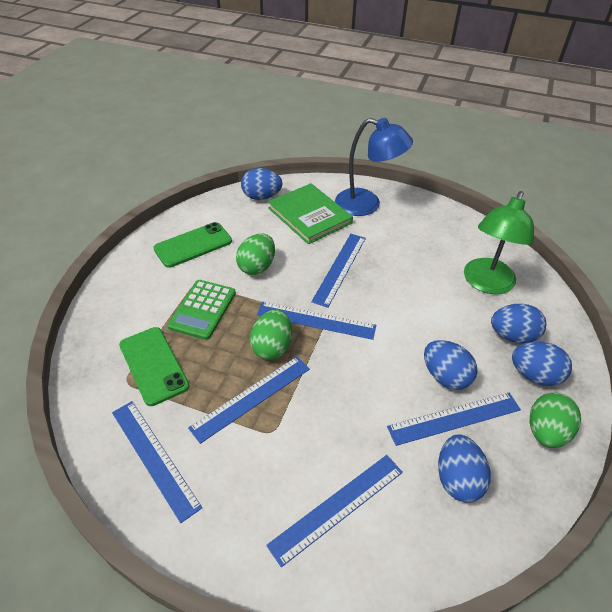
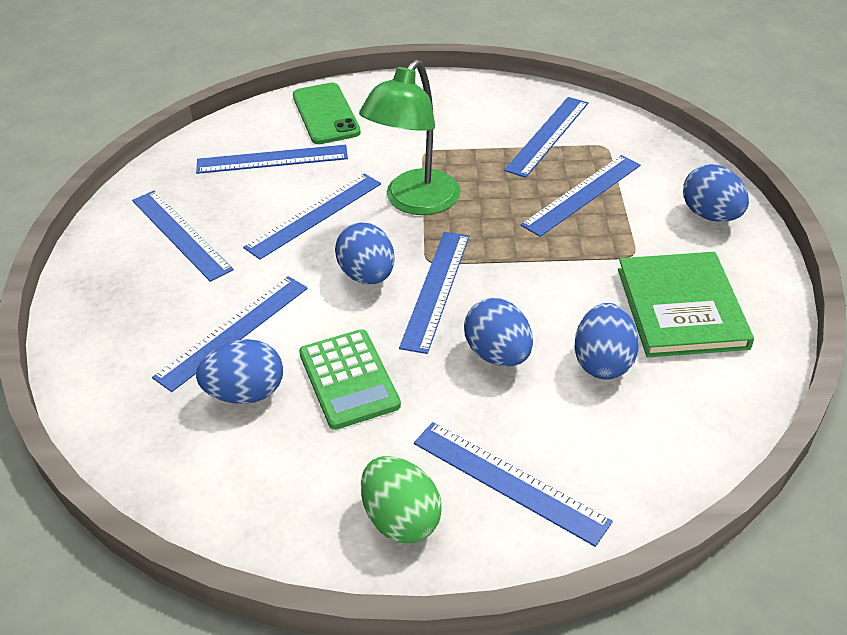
blue lamp: 1 -> 0
blue ruler: 6 -> 8
green egg: 3 -> 1
green phone: 2 -> 1

